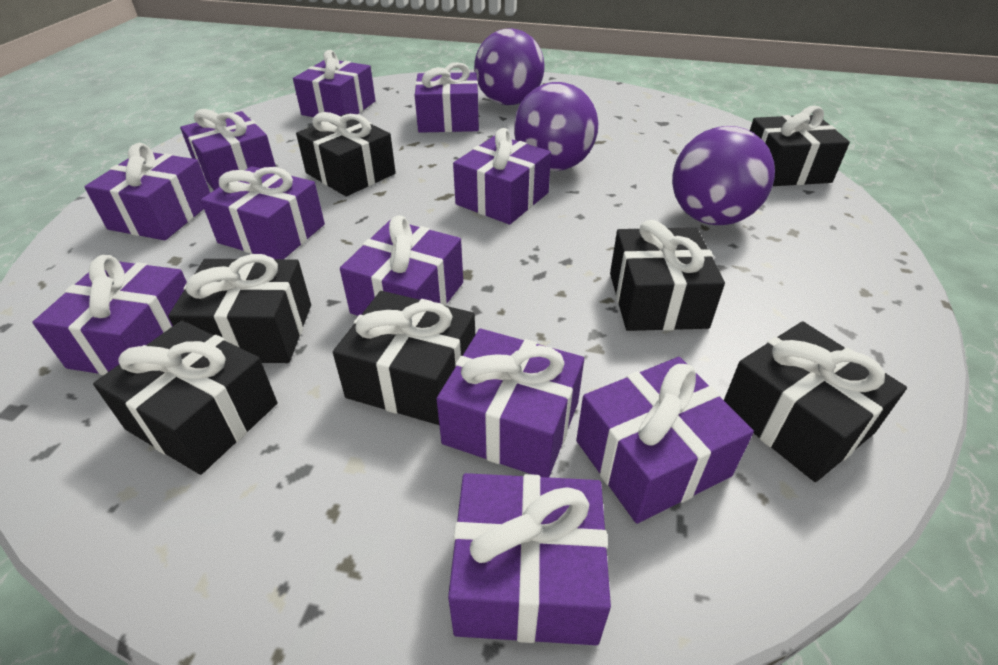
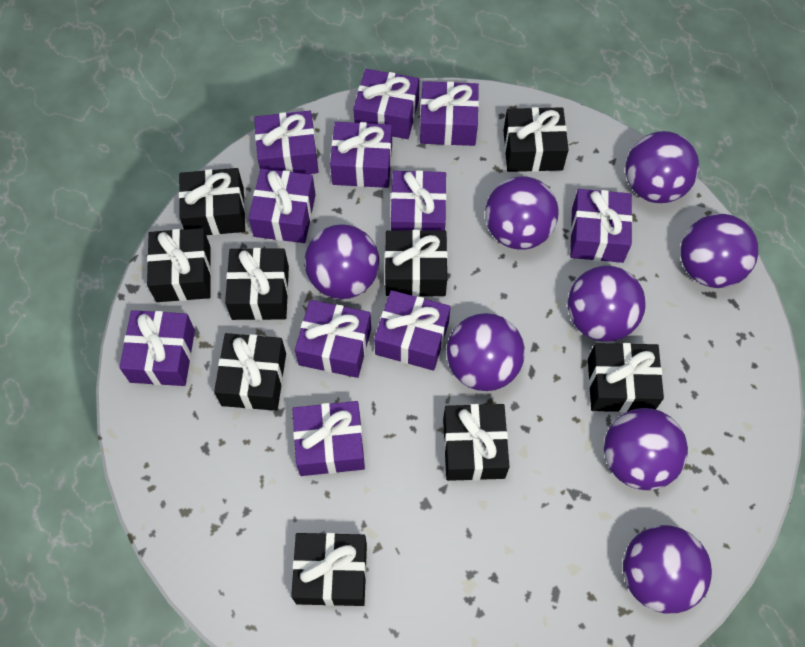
black gift: 7 -> 9
purple ball: 3 -> 8

